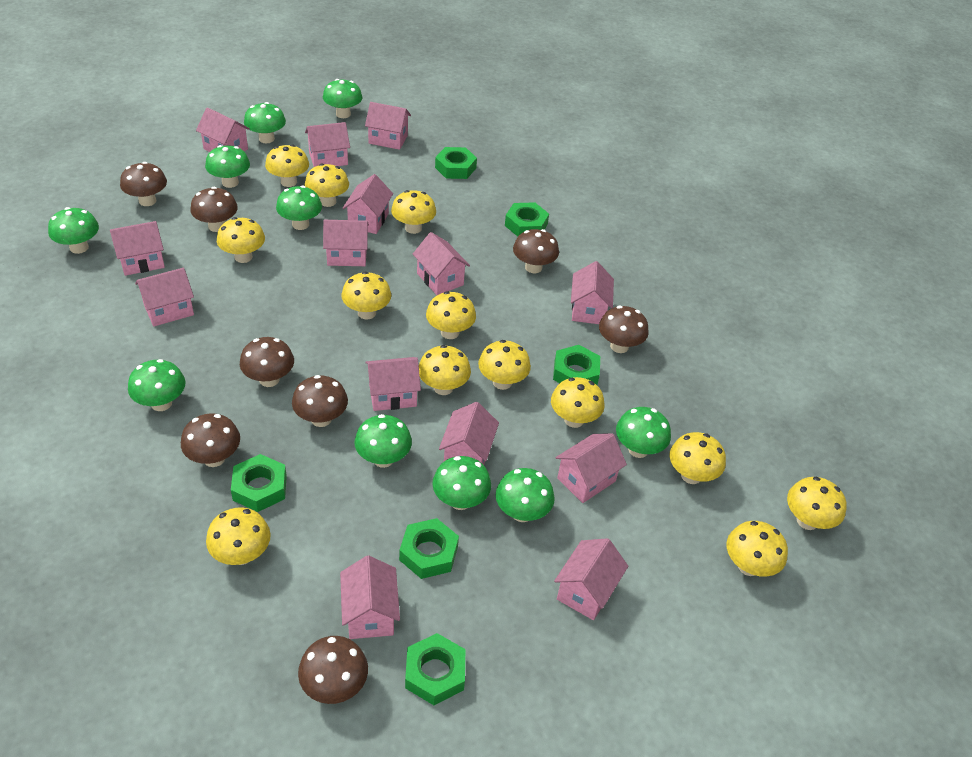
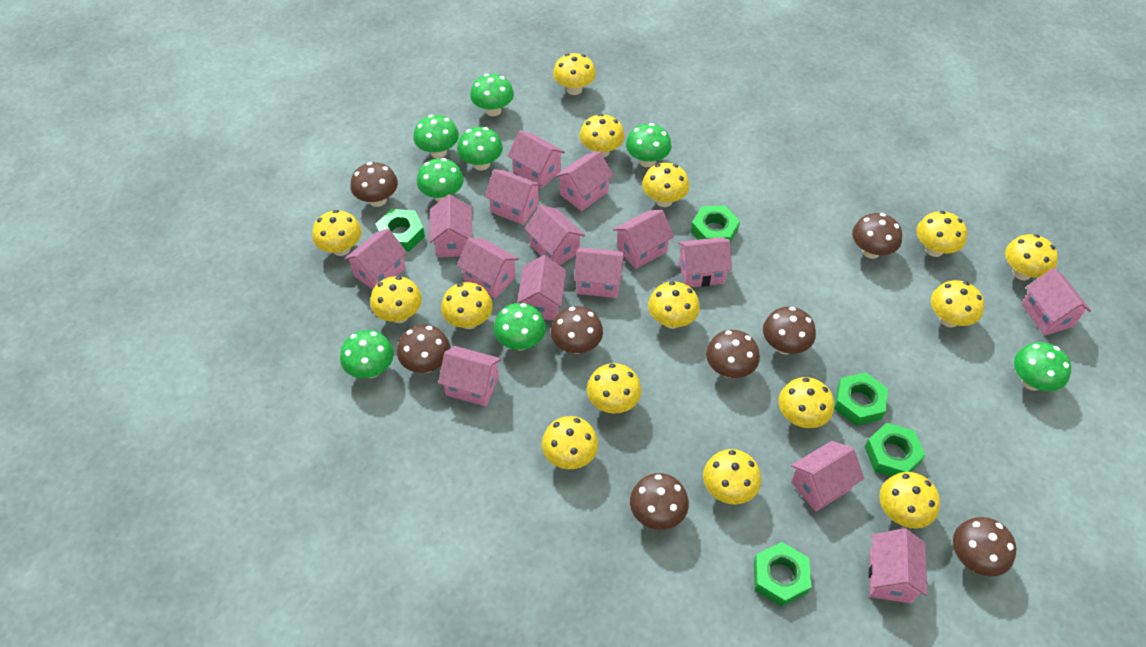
green mushroom: 10 -> 8
green nut: 6 -> 5
pink house: 14 -> 15
yellow mushroom: 13 -> 15

